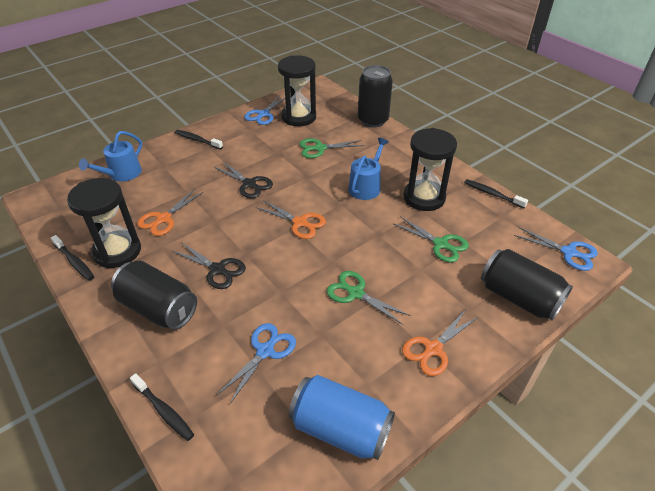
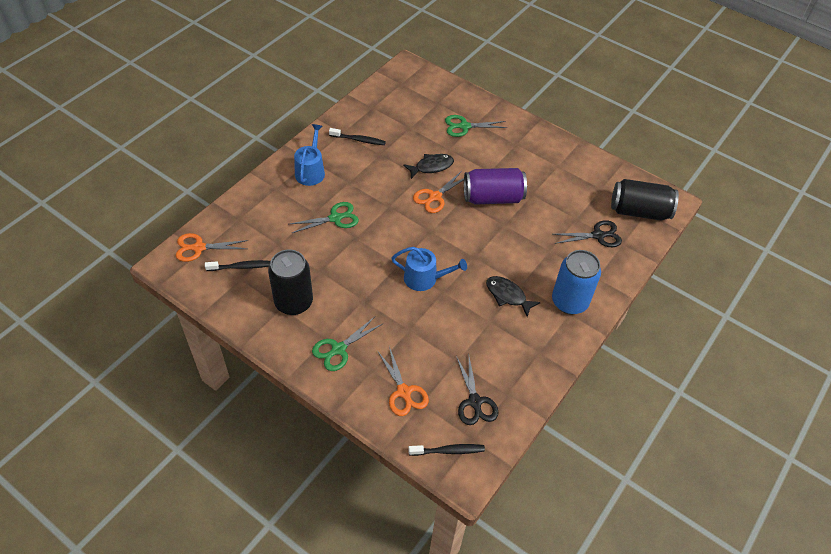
black can: 3 -> 2
black fish: 0 -> 2
black hourglass: 3 -> 0
black toothbrush: 4 -> 3
blue scissors: 3 -> 0
purple can: 0 -> 1

